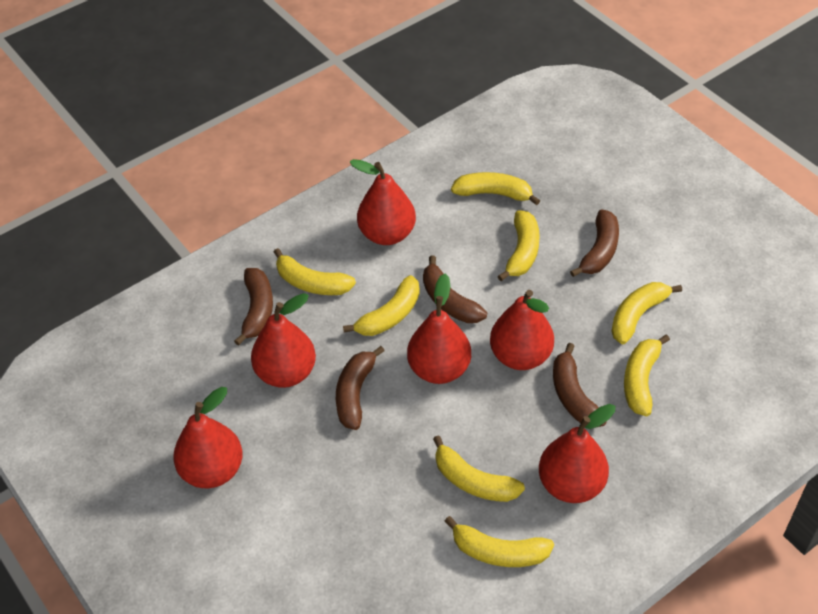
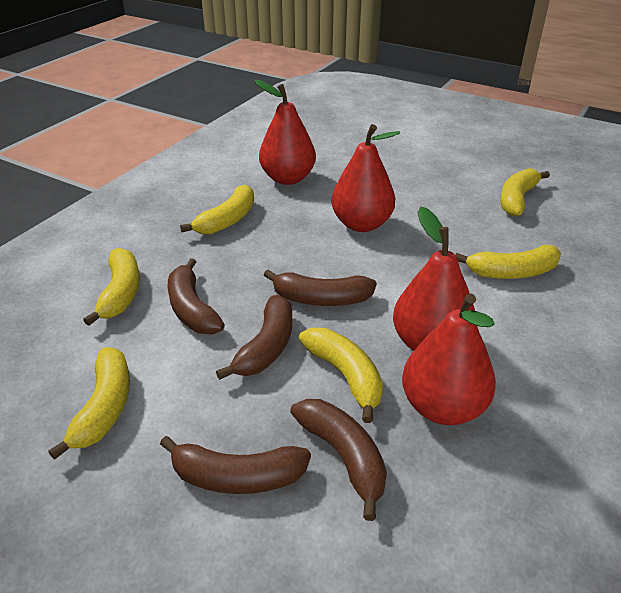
red pear: 6 -> 4
yellow banana: 8 -> 6

